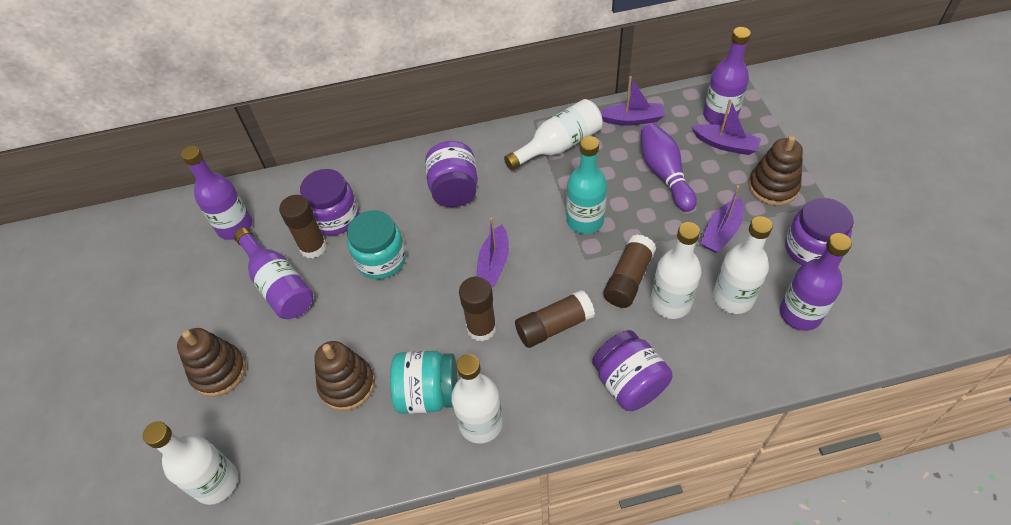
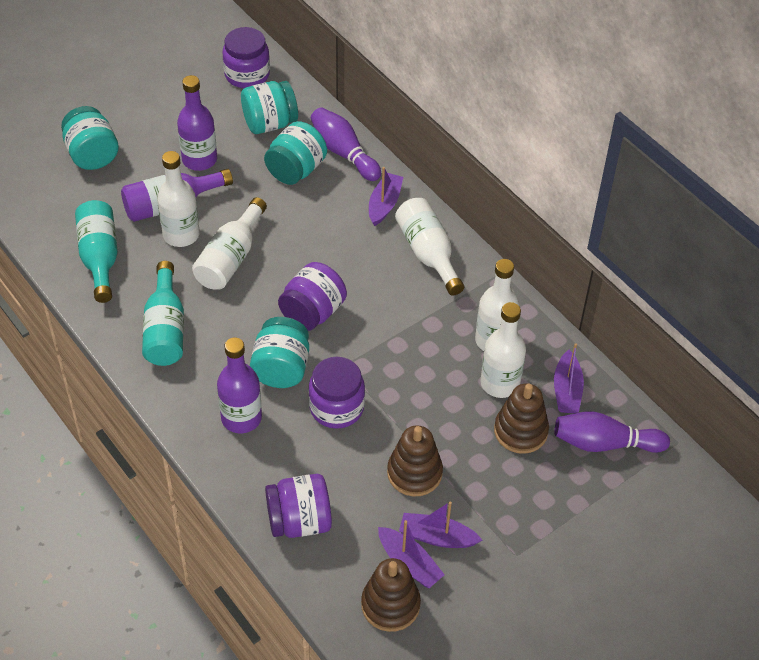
brown glue stick: 4 -> 0
purple bottle: 4 -> 3
purple bowling pin: 1 -> 2
turquoise bottle: 1 -> 2
turquoise jar: 2 -> 4

